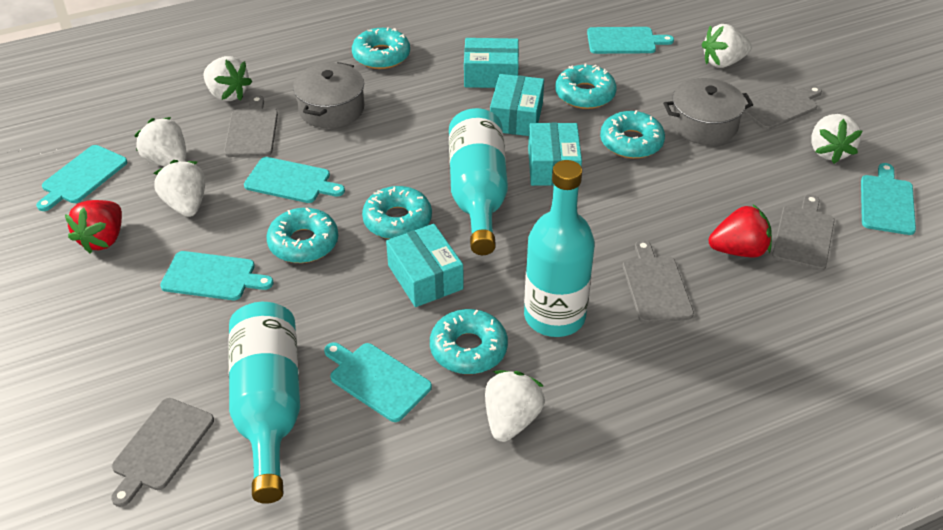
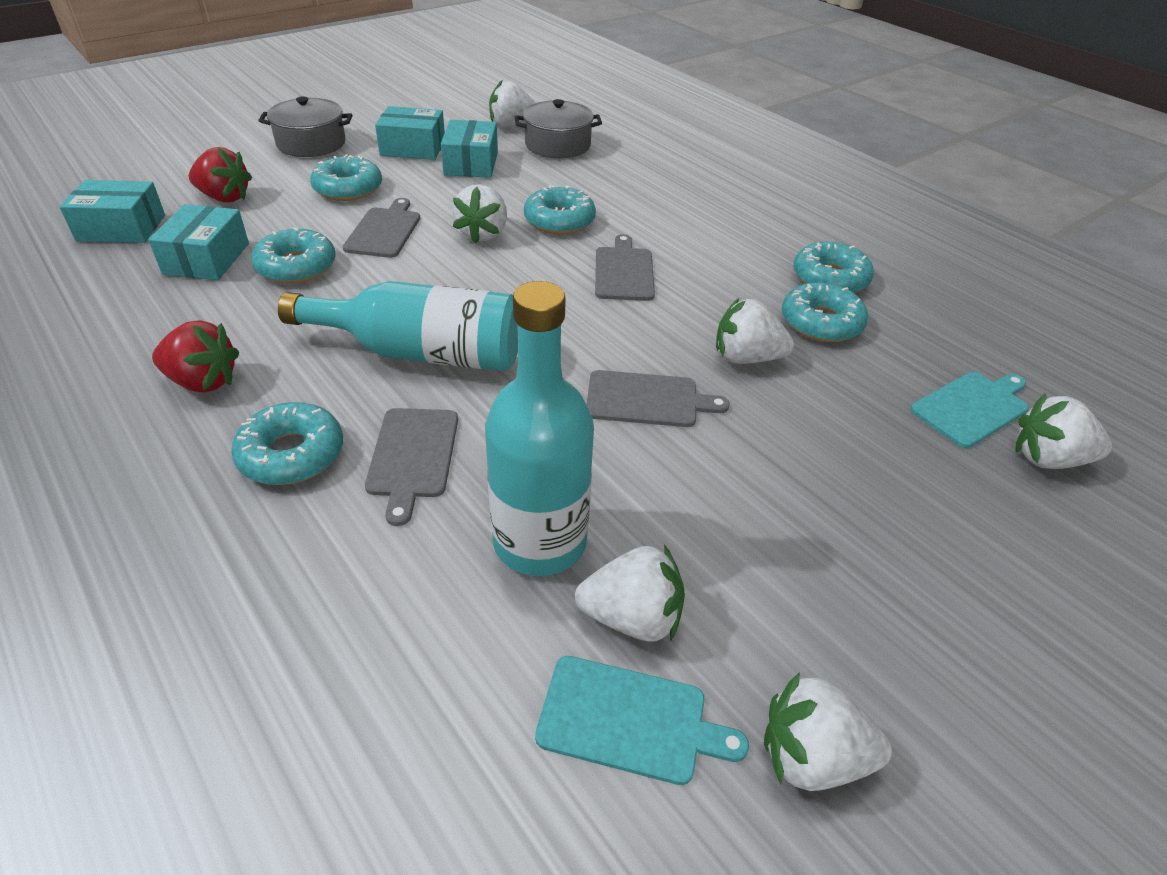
grey cutting board: 5 -> 4
turquoise bottle: 3 -> 2
turquoise cutting board: 6 -> 2

